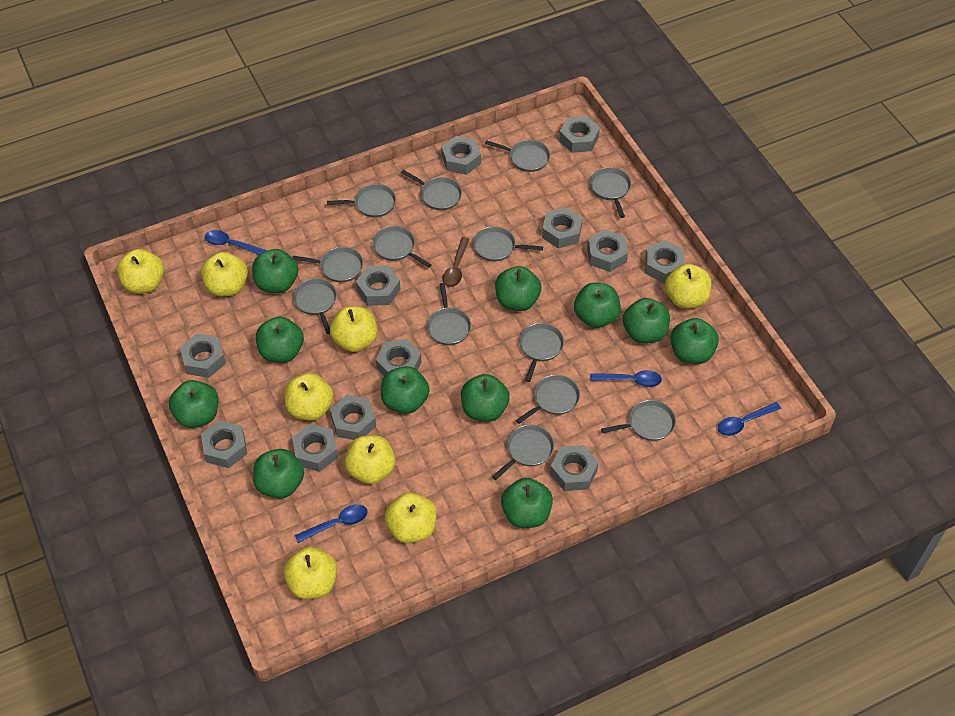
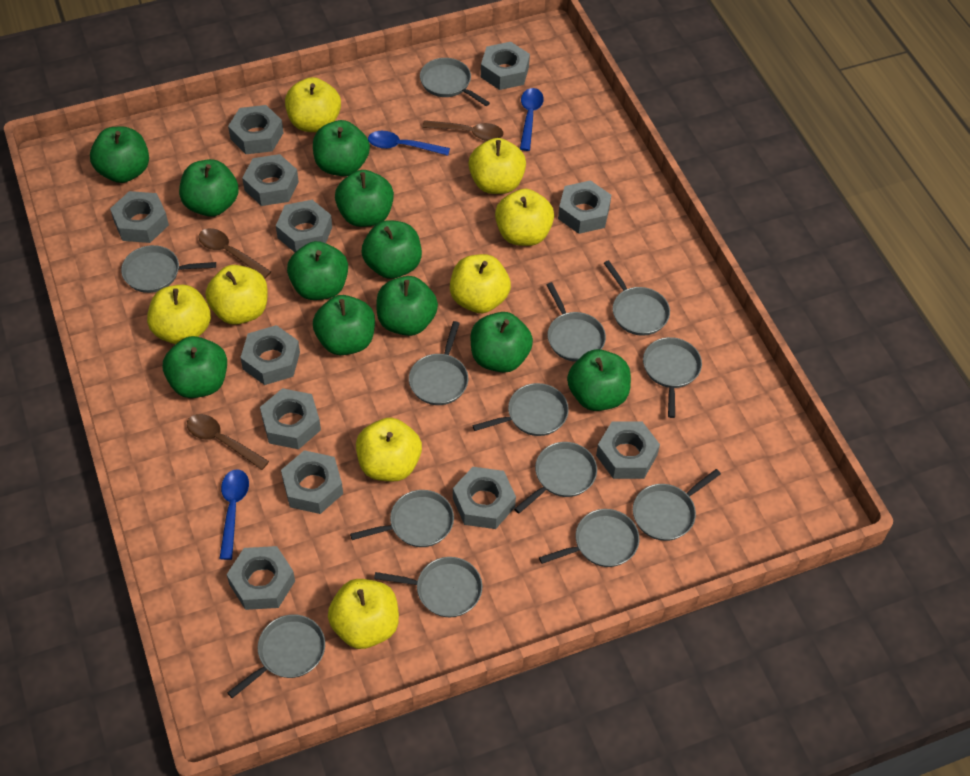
blue spoon: 4 -> 3
brown spoon: 1 -> 3

